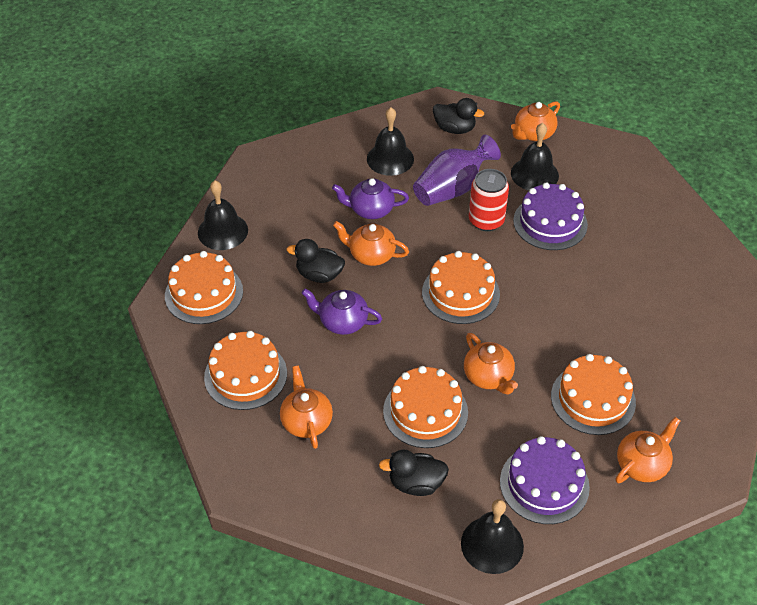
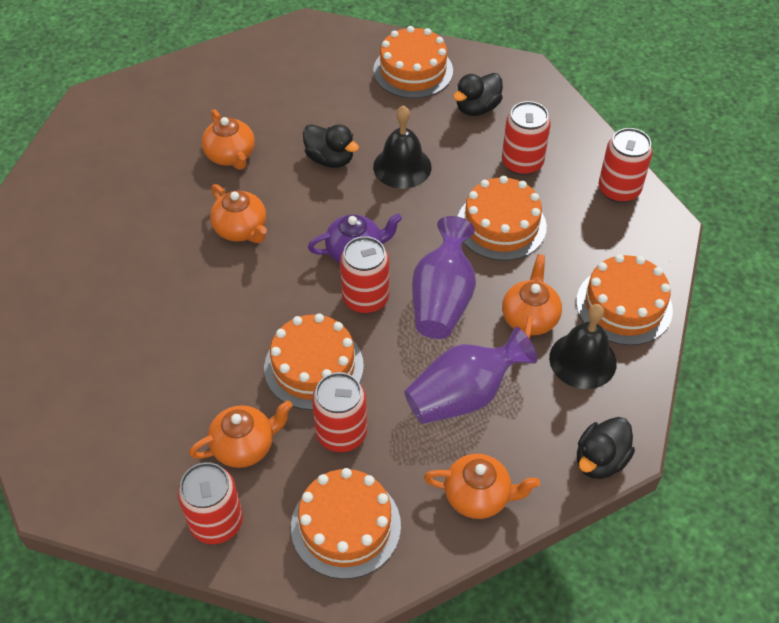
black bell: 4 -> 2
purple cake: 2 -> 0
purple teapot: 2 -> 1
purple vase: 1 -> 2
red can: 1 -> 5

